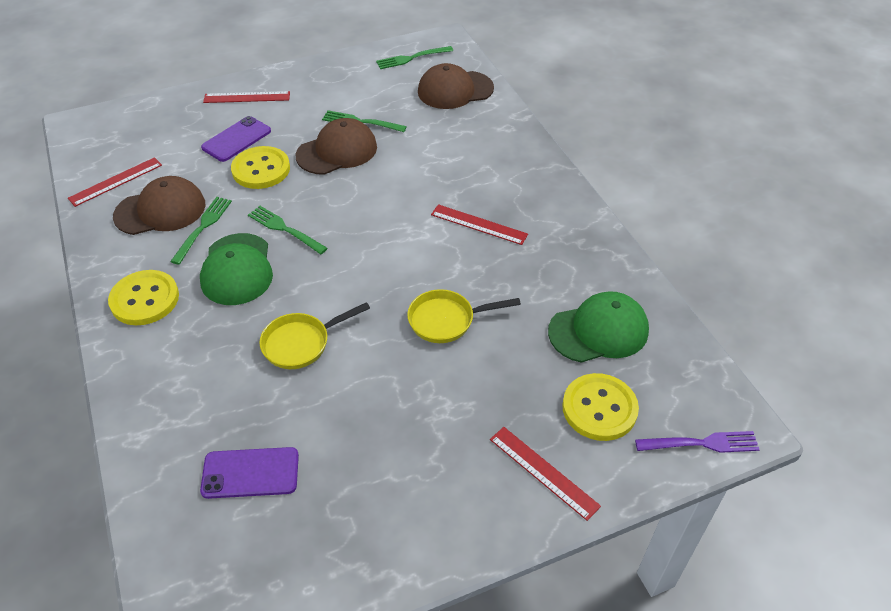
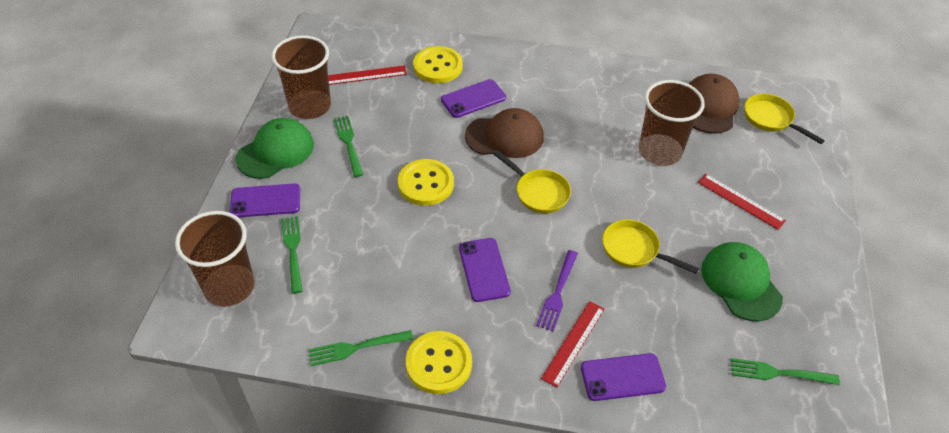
brown cap: 3 -> 2
brown cup: 0 -> 3
purple phone: 2 -> 4
red ruler: 4 -> 3
yellow pan: 2 -> 3

